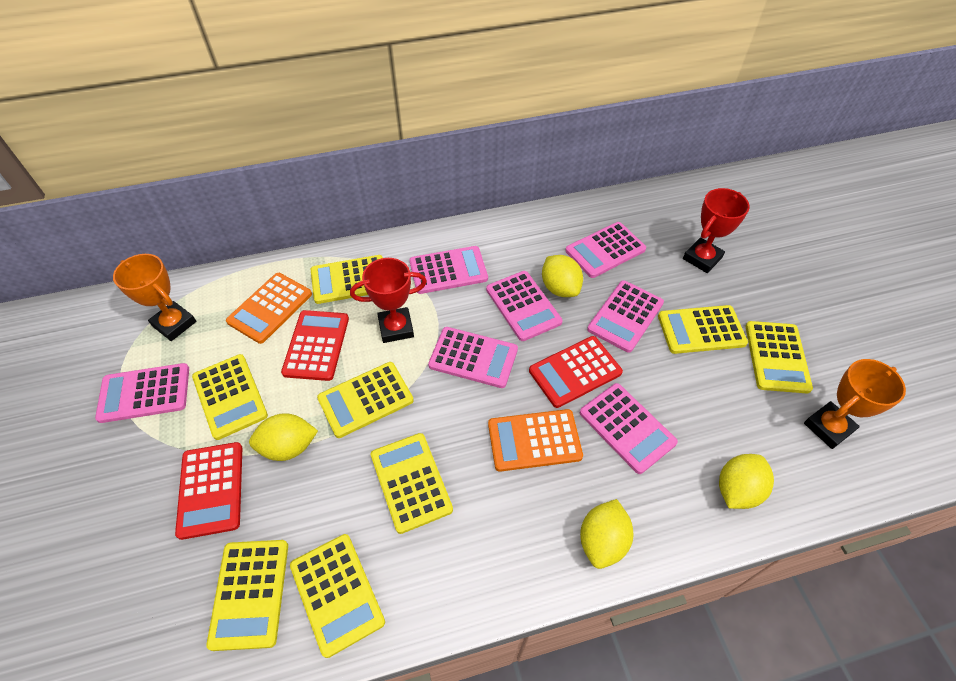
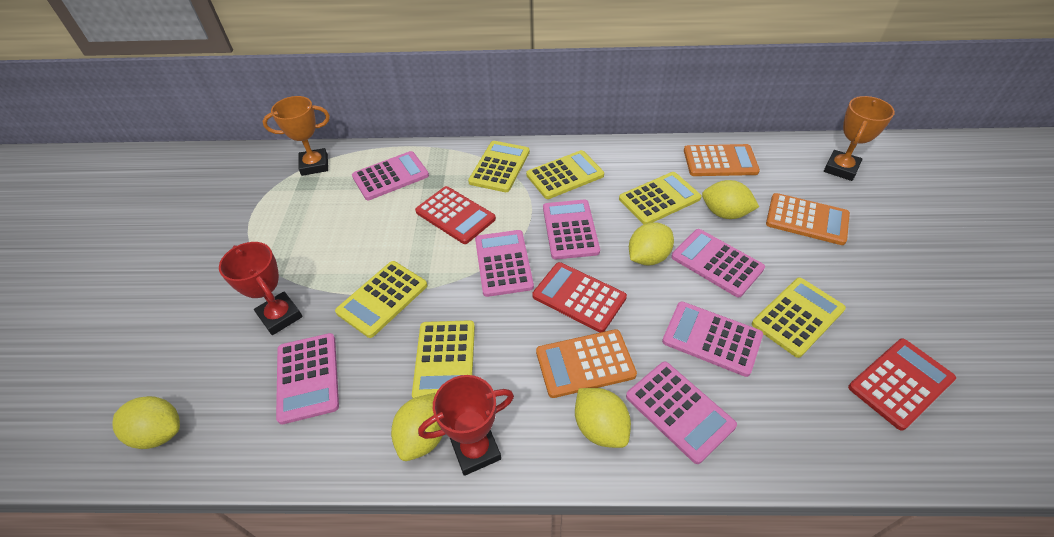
orange calculator: 2 -> 3
yellow calculator: 8 -> 6
yellow lemon: 4 -> 5

